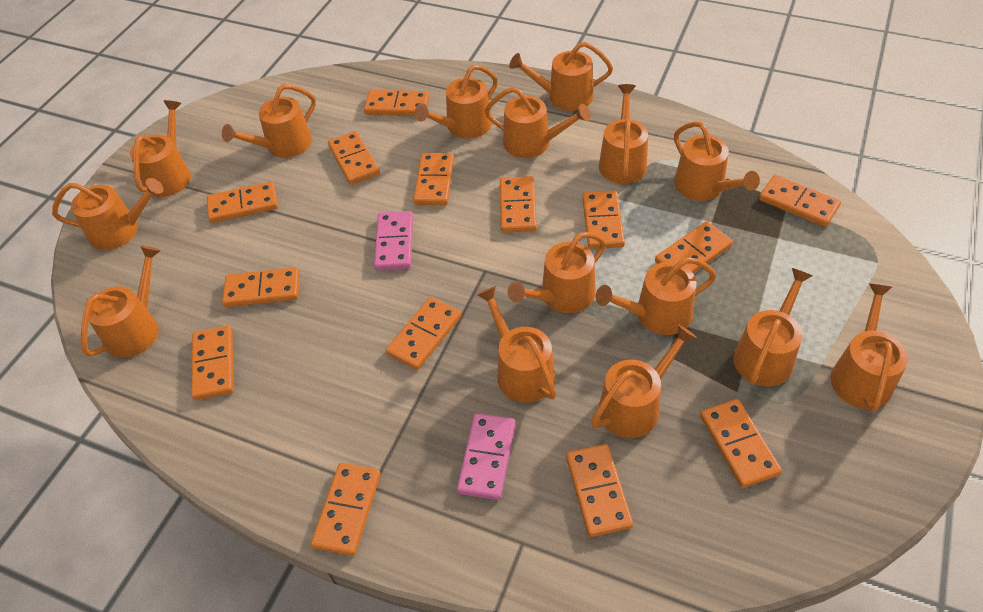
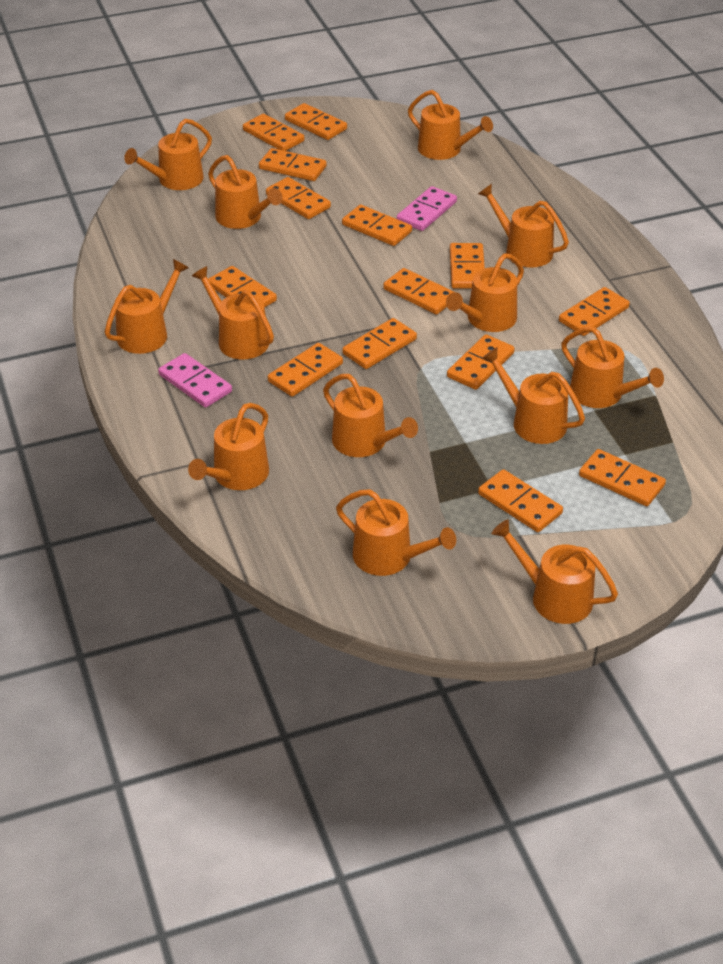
orange watering can: 15 -> 13

